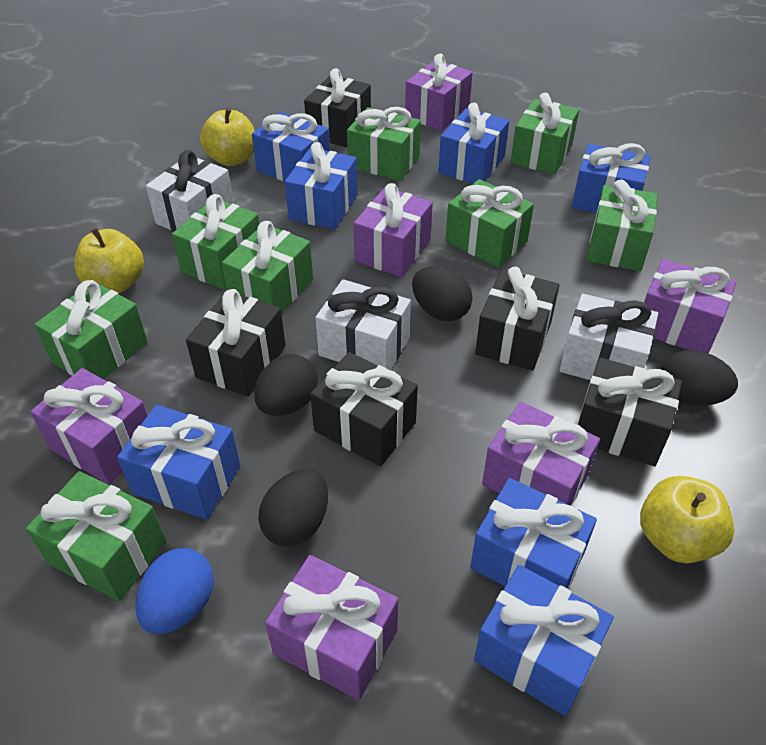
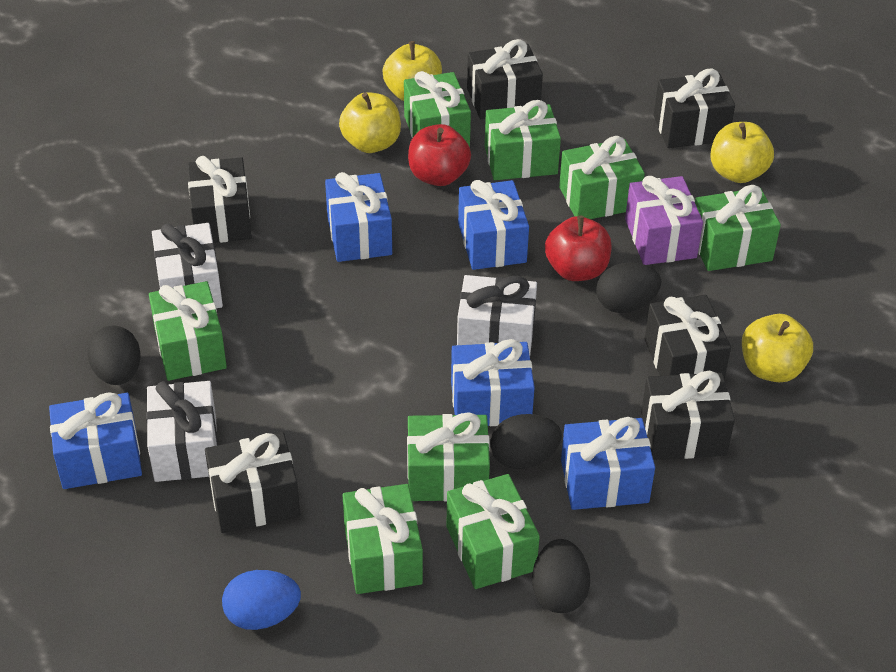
black gift: 5 -> 6
blue gift: 7 -> 5
purple gift: 6 -> 1
red apple: 0 -> 2
yellow apple: 3 -> 4

